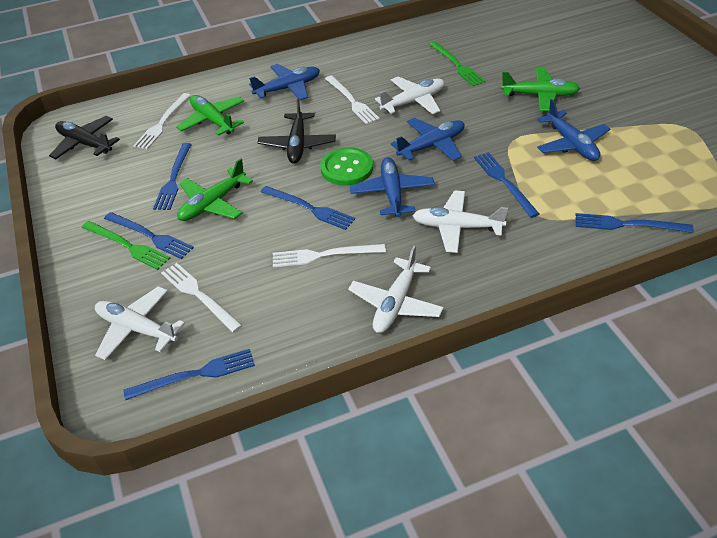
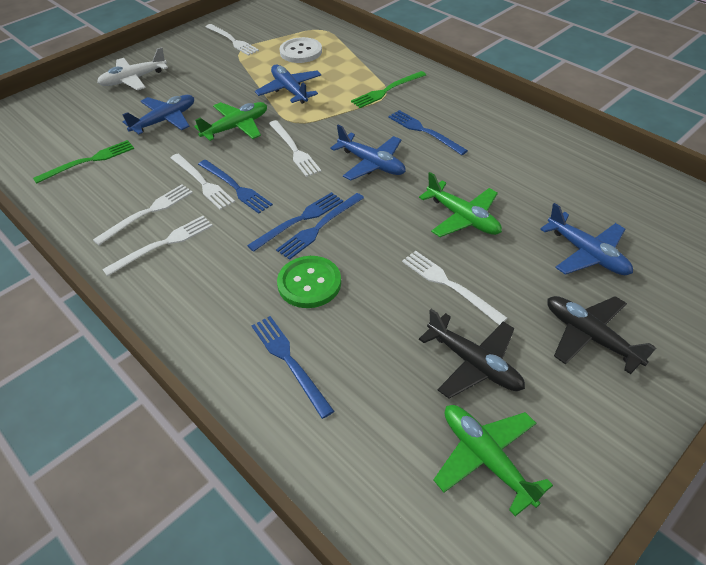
blue fork: 6 -> 5
white button: 0 -> 1
white fork: 4 -> 6
white plane: 4 -> 1

